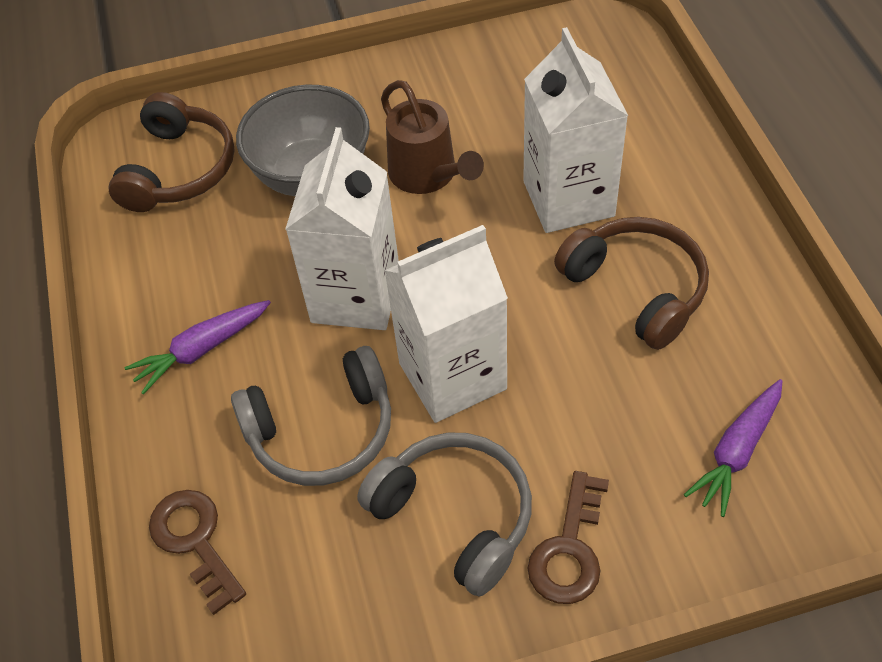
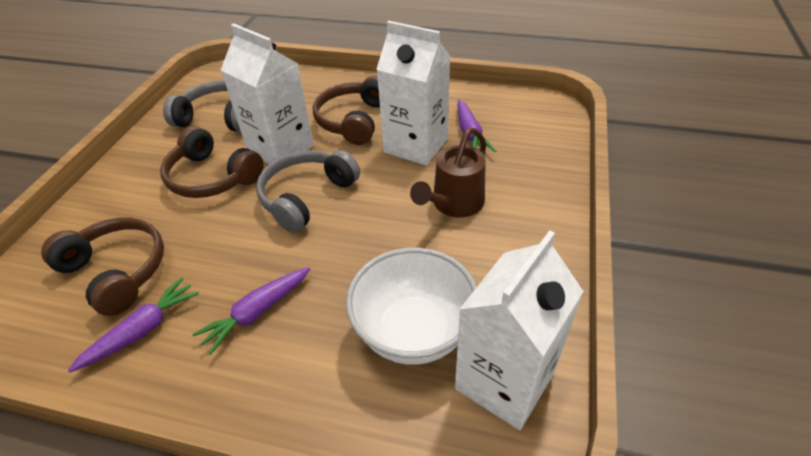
brown headphones: 2 -> 3
brown key: 2 -> 0
grey bowl: 1 -> 0
purple carrot: 2 -> 3
white bowl: 0 -> 1

